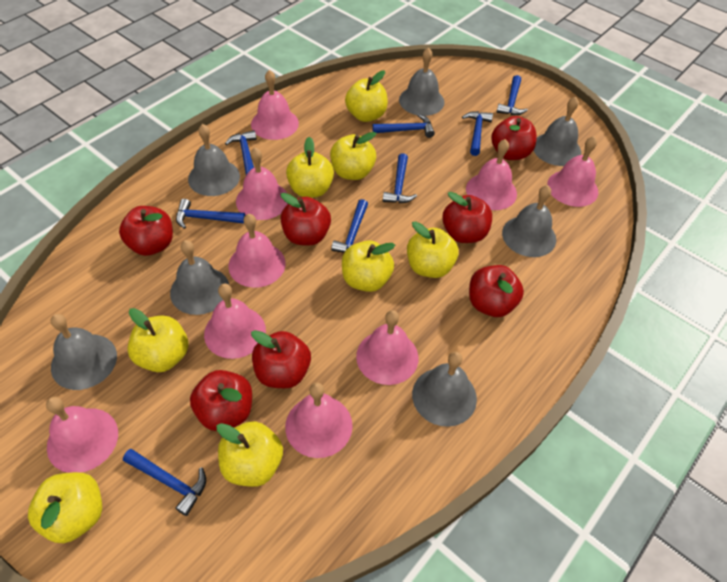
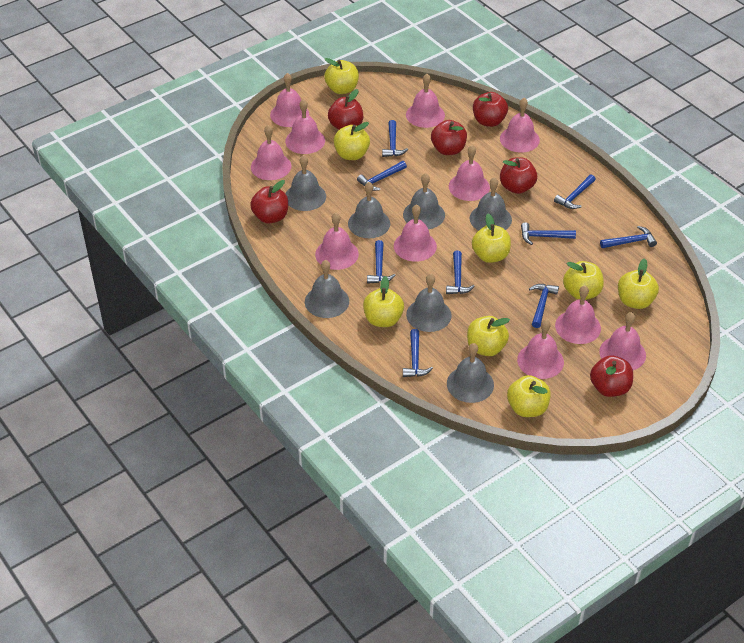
blue hammer: 8 -> 9
pink bell: 9 -> 11
red apple: 7 -> 6

